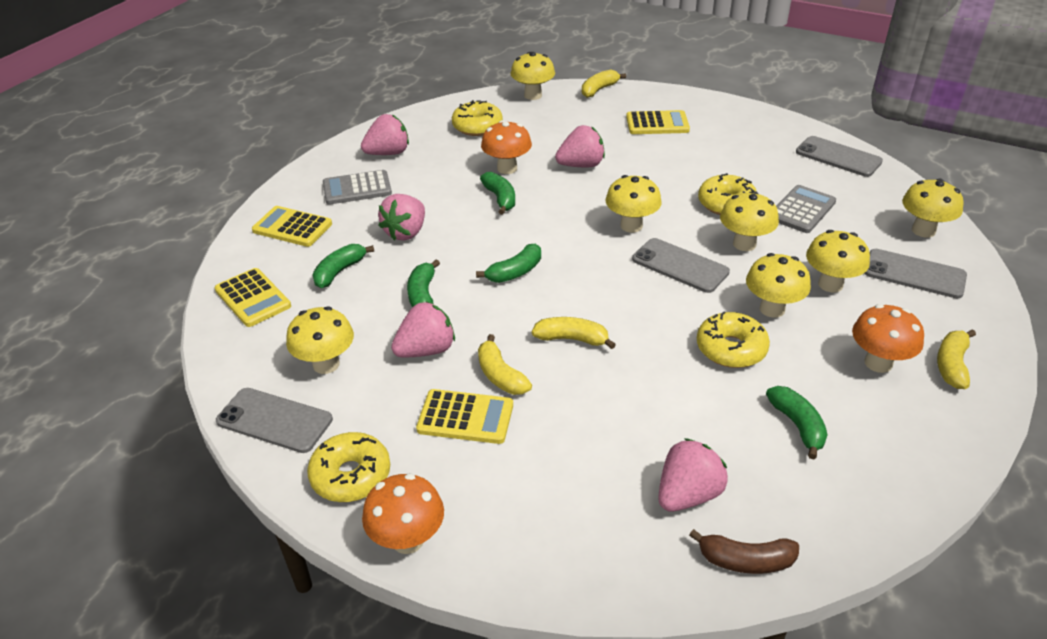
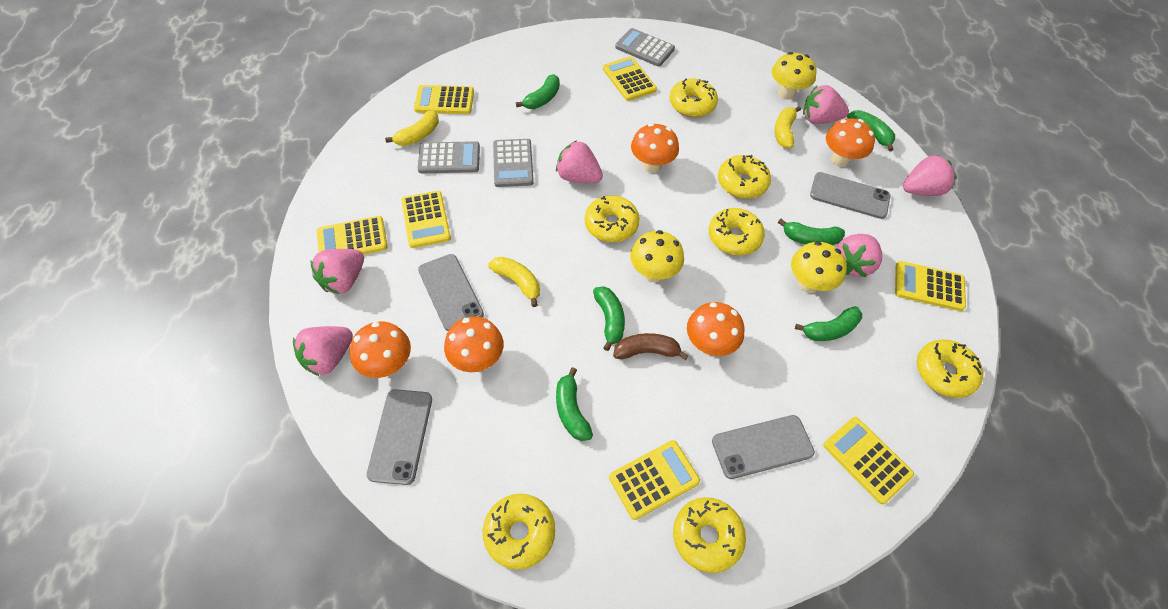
green banana: 5 -> 6
grey calculator: 2 -> 3
orange mushroom: 3 -> 5
pink strawberry: 5 -> 6
yellow banana: 4 -> 3
yellow calculator: 4 -> 7
yellow donut: 4 -> 7
yellow mushroom: 7 -> 3

